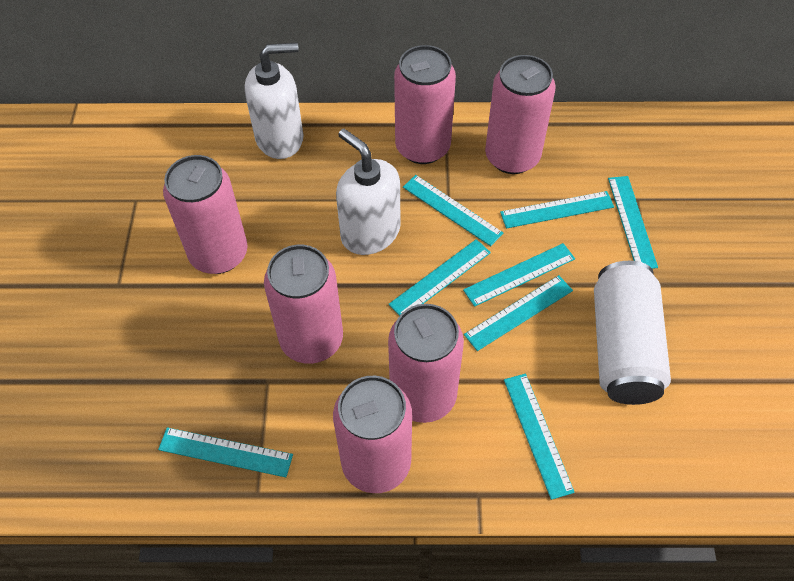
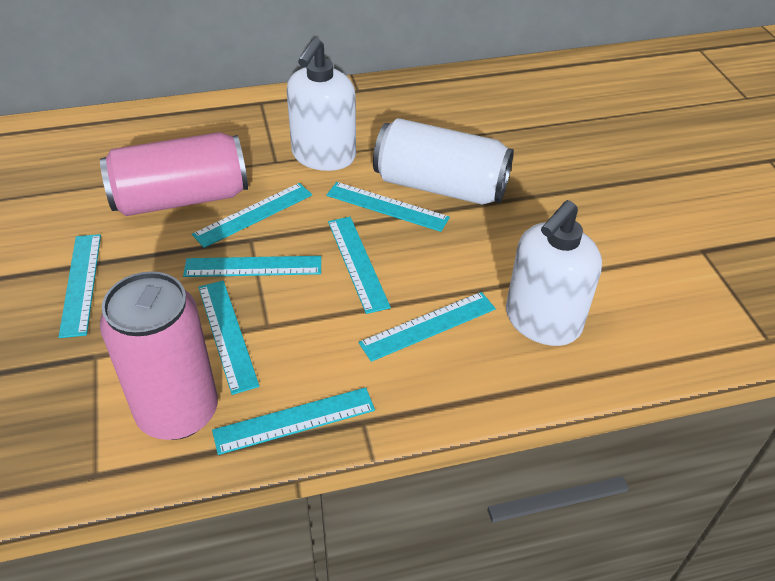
pink can: 6 -> 2

